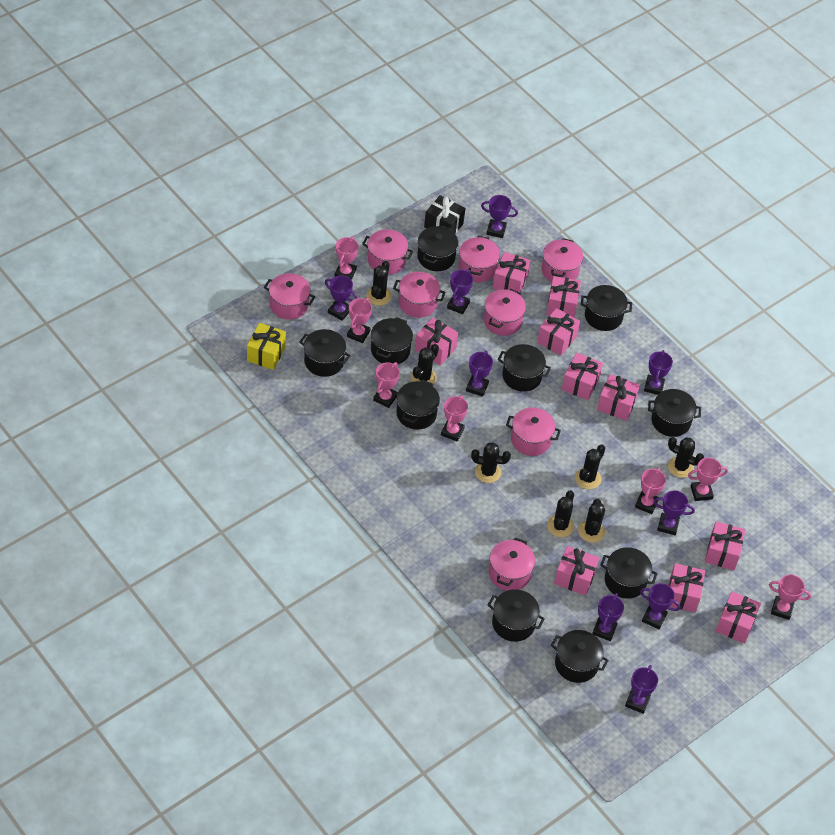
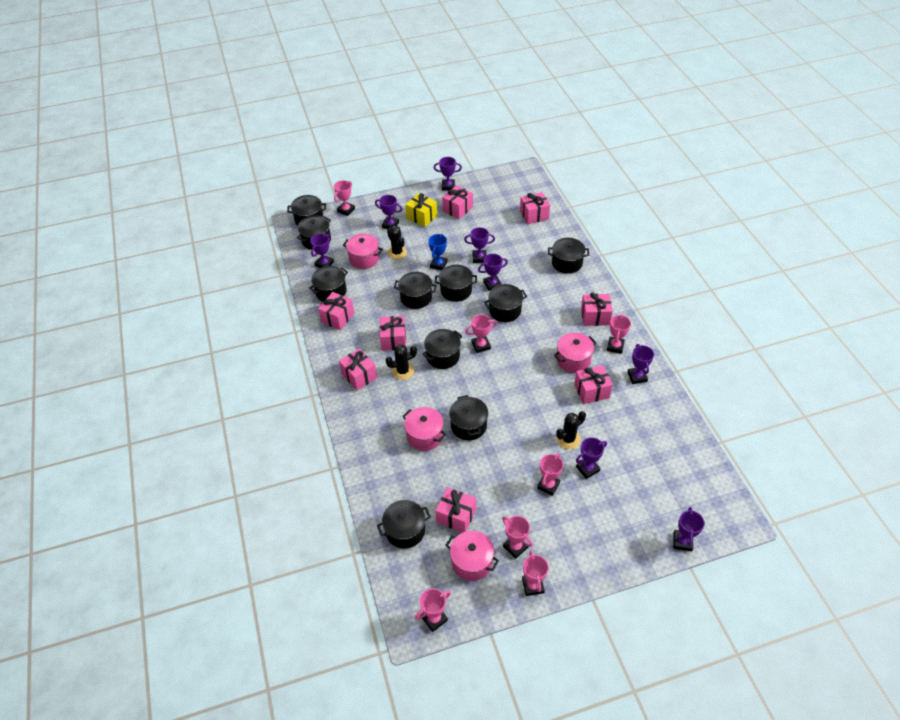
black cactus: 7 -> 3
black gift: 1 -> 0
blue trophy: 0 -> 1
pink gift: 10 -> 8
pink pot: 8 -> 4
purple trophy: 9 -> 8

